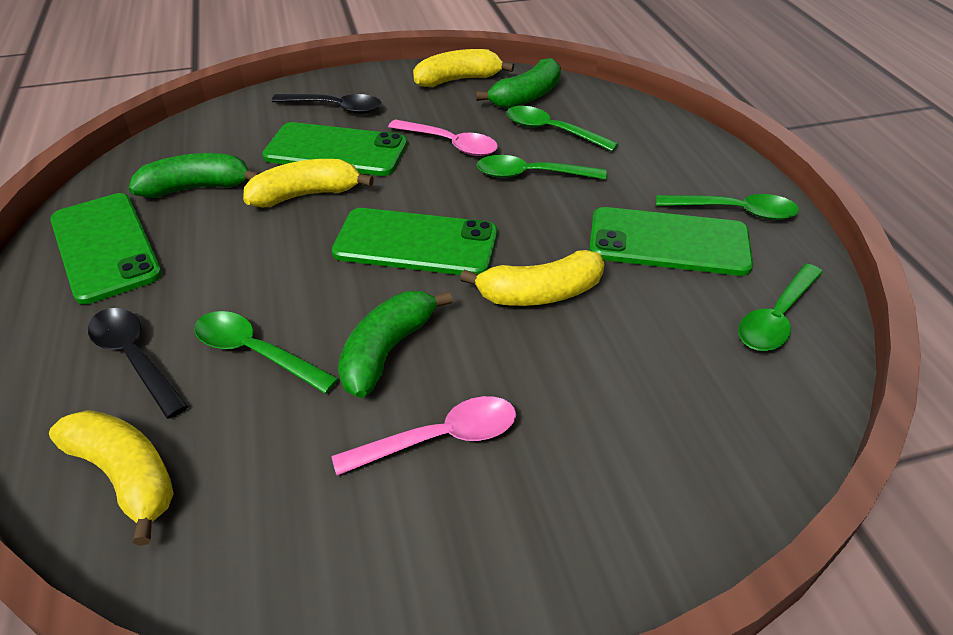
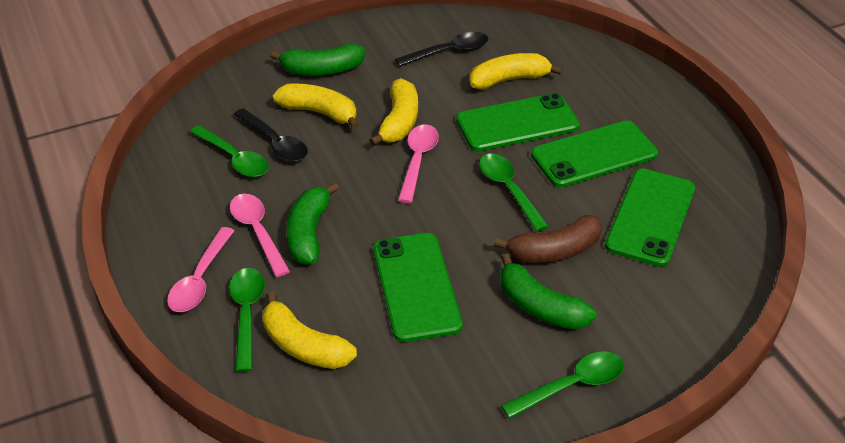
brown banana: 0 -> 1
green spoon: 5 -> 4
pink spoon: 2 -> 3

